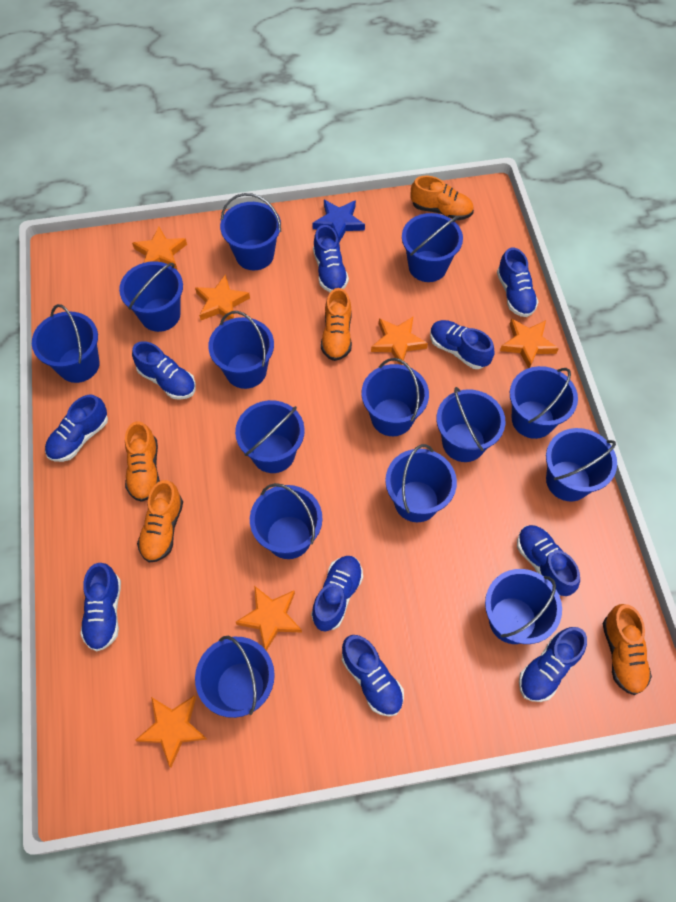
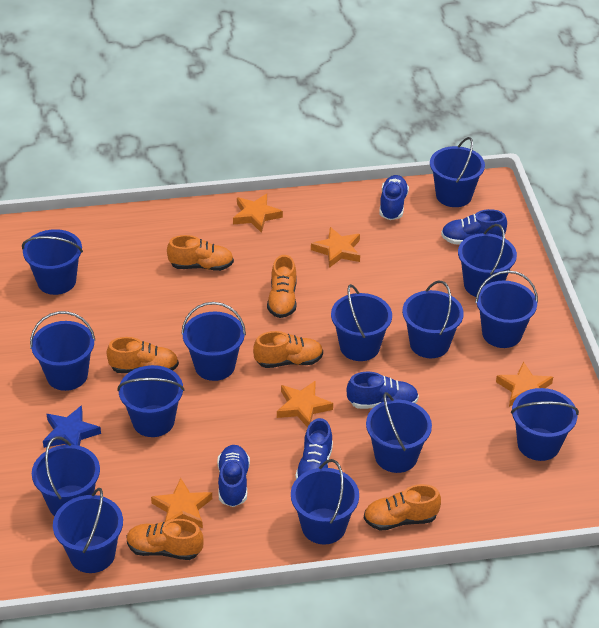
blue shoe: 10 -> 5
orange shoe: 5 -> 6
orange star: 6 -> 5

